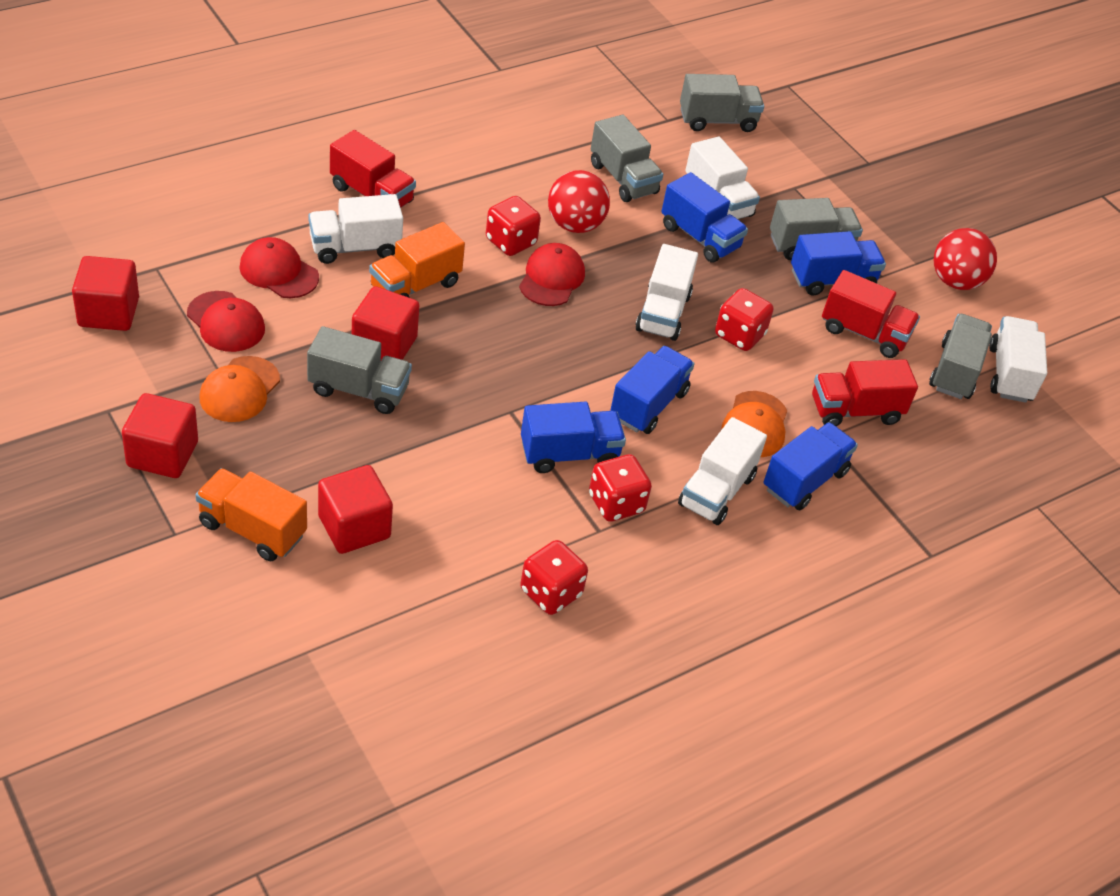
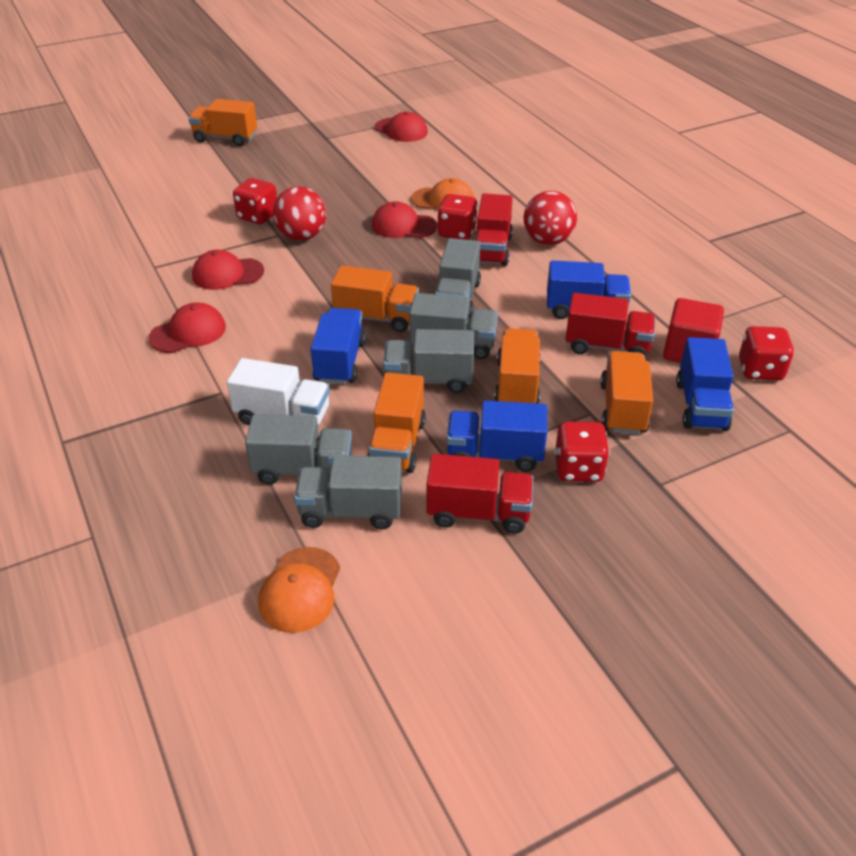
blue truck: 5 -> 4
orange truck: 2 -> 5
red cap: 3 -> 4
red cube: 4 -> 1
white truck: 5 -> 1

